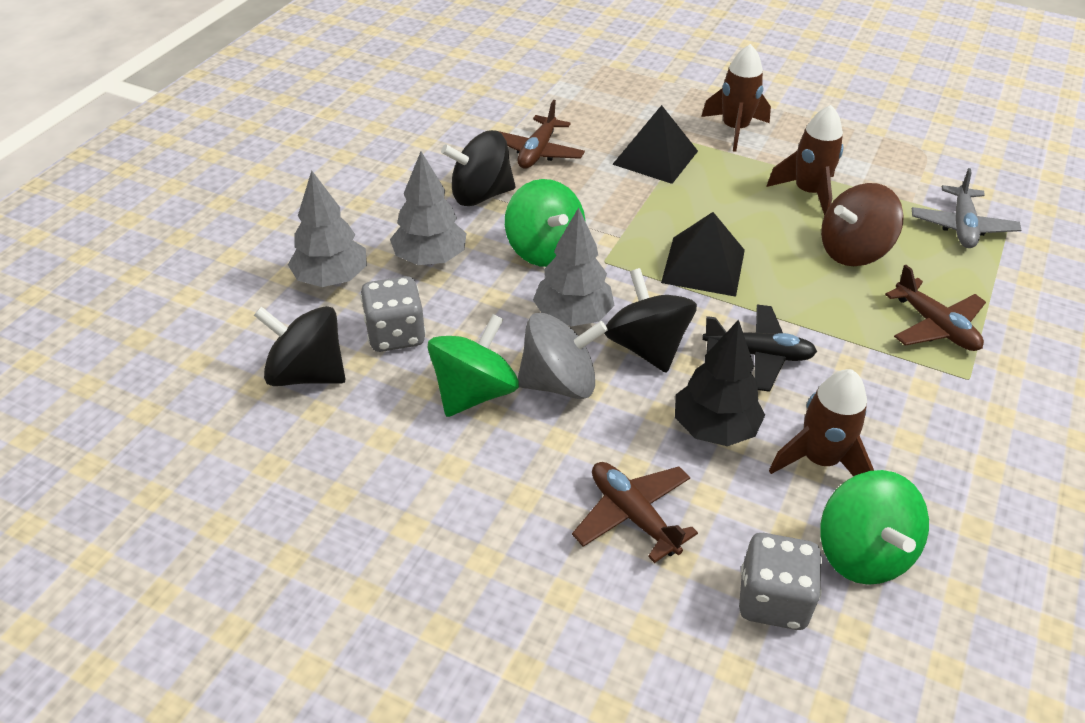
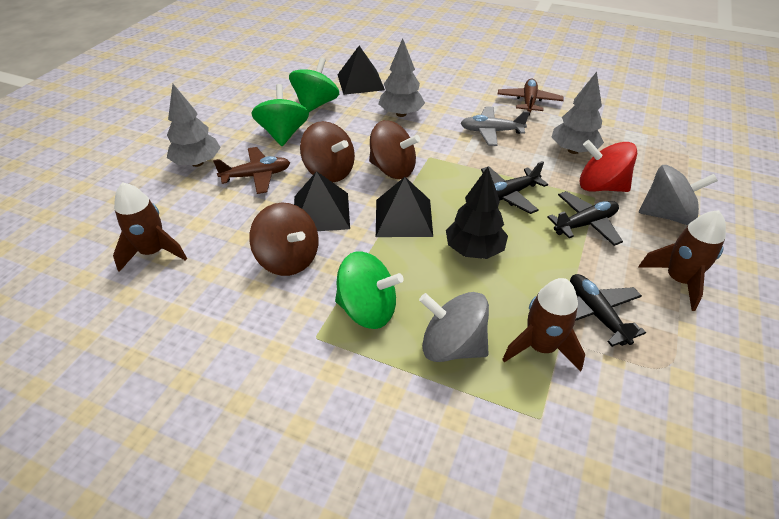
black plane: 1 -> 3
black pyramid: 2 -> 3
black spinning top: 3 -> 0
brown plane: 3 -> 2
brown spinning top: 1 -> 3
grey dice: 2 -> 0
grey spinning top: 1 -> 2
red spinning top: 0 -> 1

